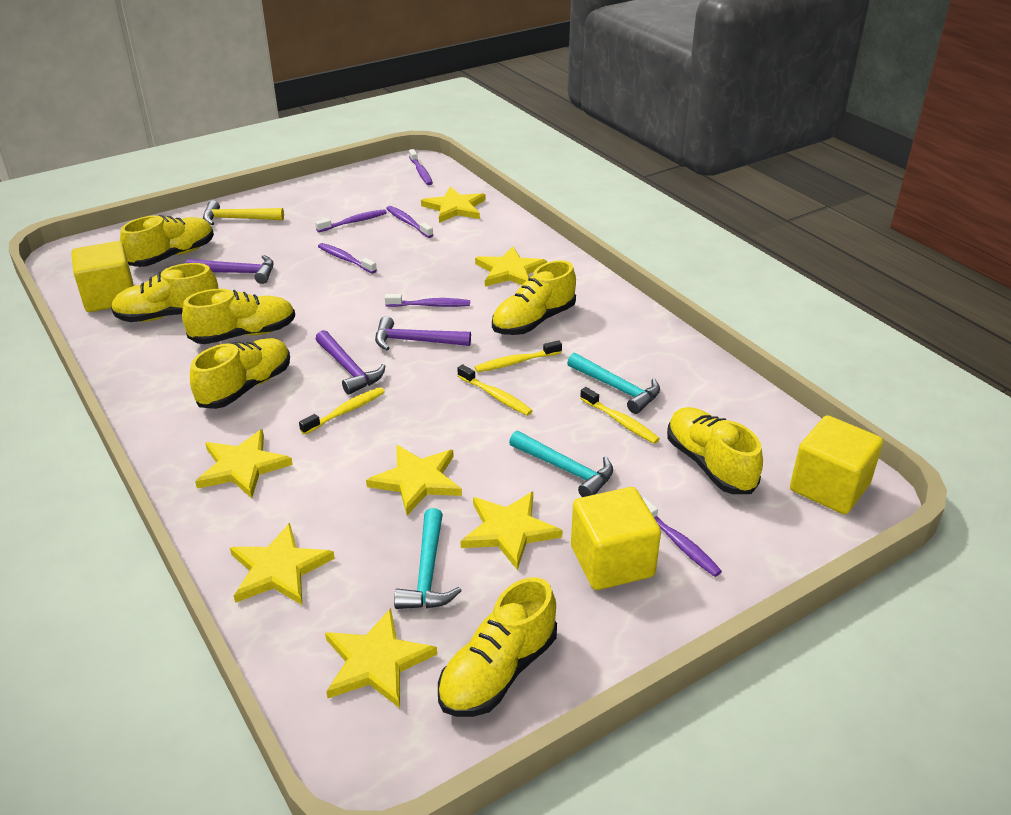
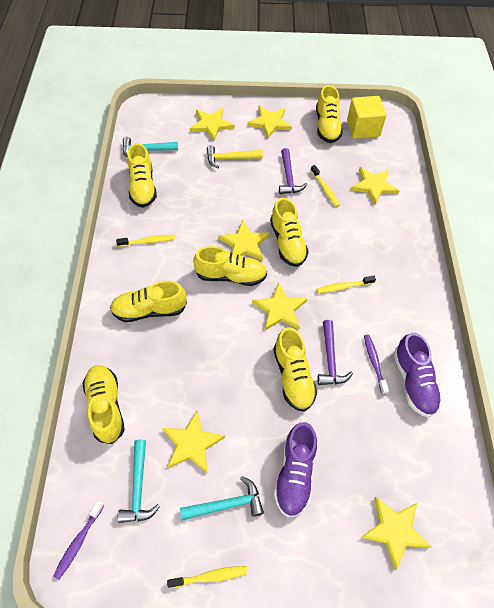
purple hammer: 3 -> 2
purple shoe: 0 -> 2
purple toothbrush: 6 -> 2
yellow cube: 3 -> 1

